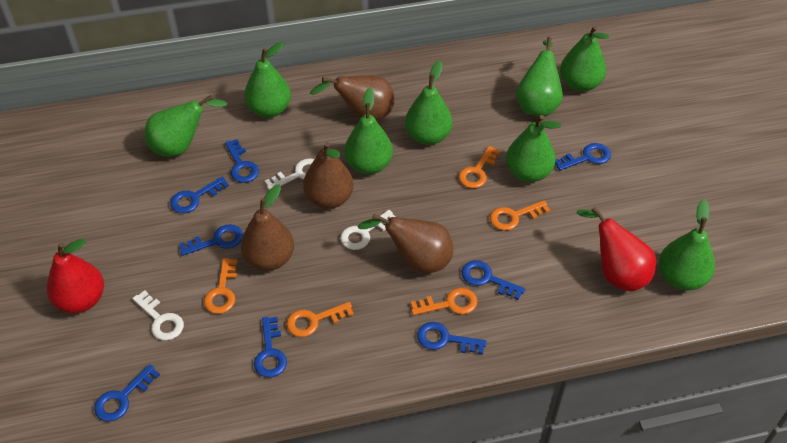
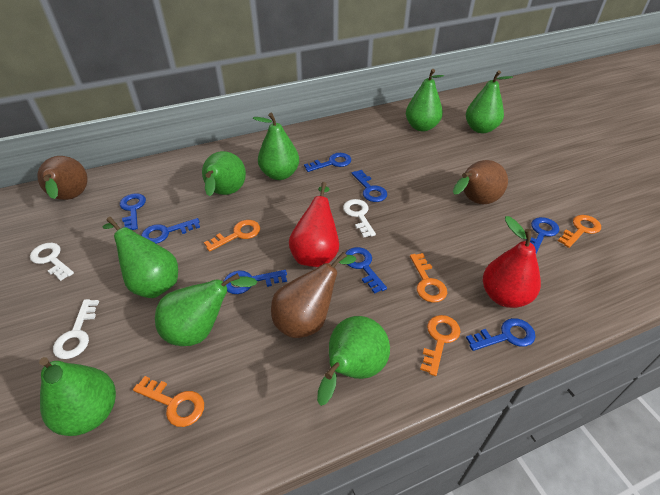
brown pear: 4 -> 3

